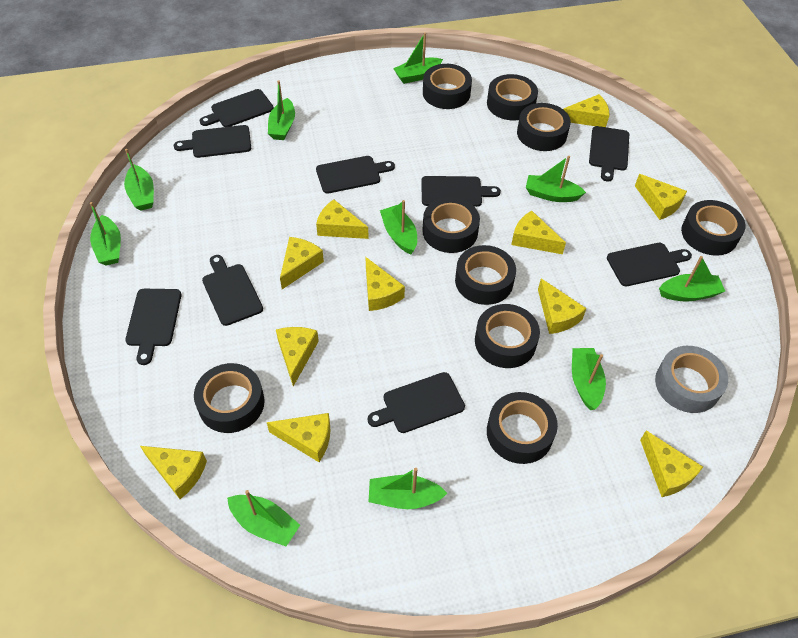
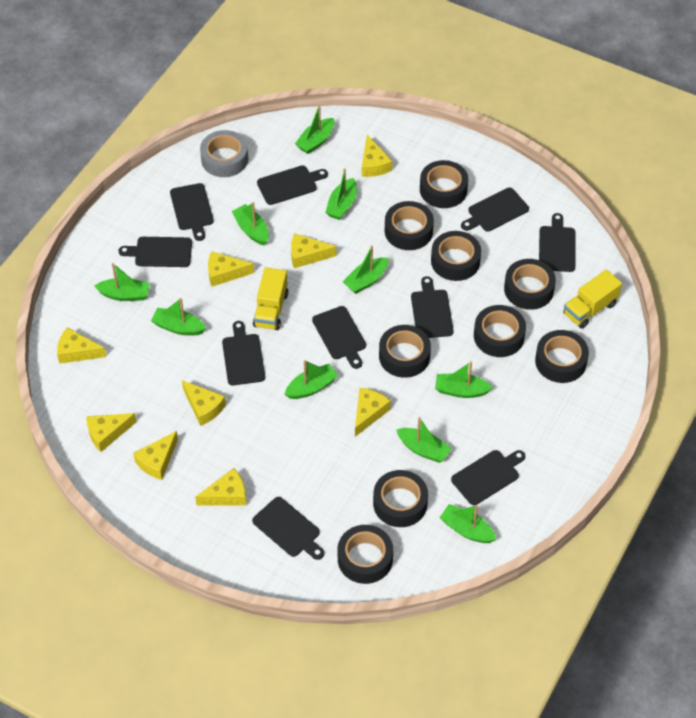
black cutting board: 9 -> 10
yellow cheese: 11 -> 9
yellow truck: 0 -> 2

